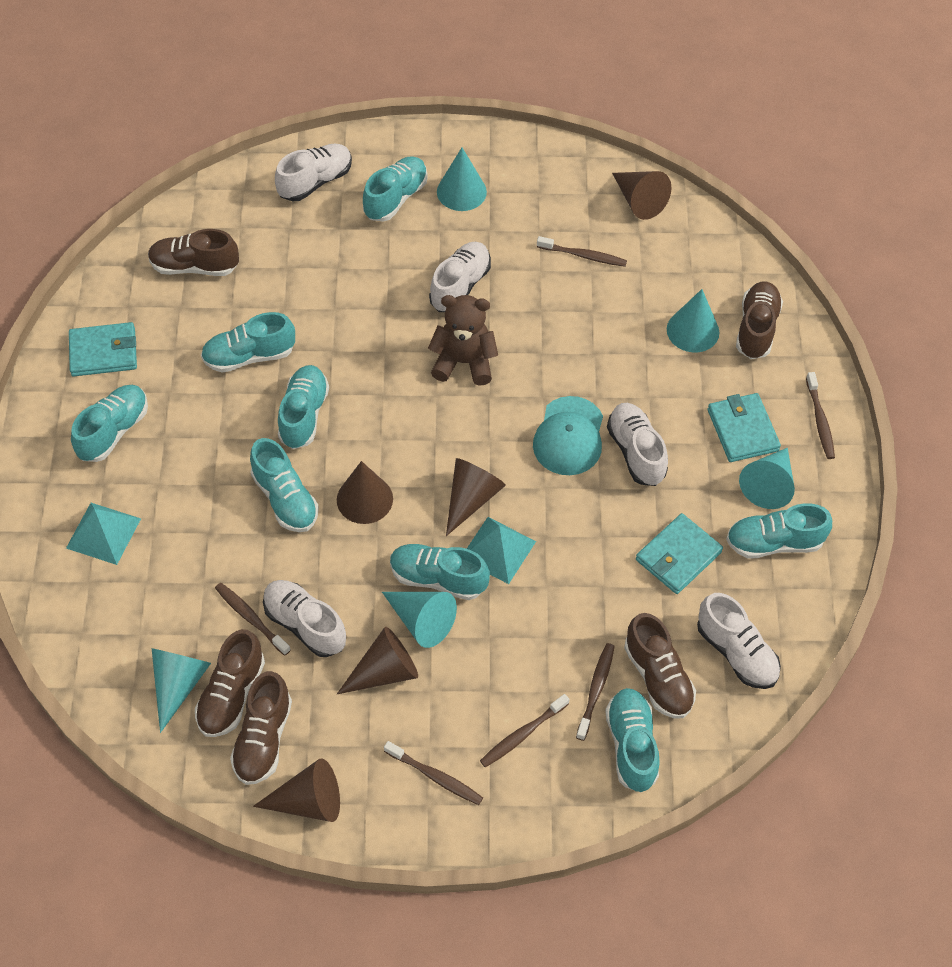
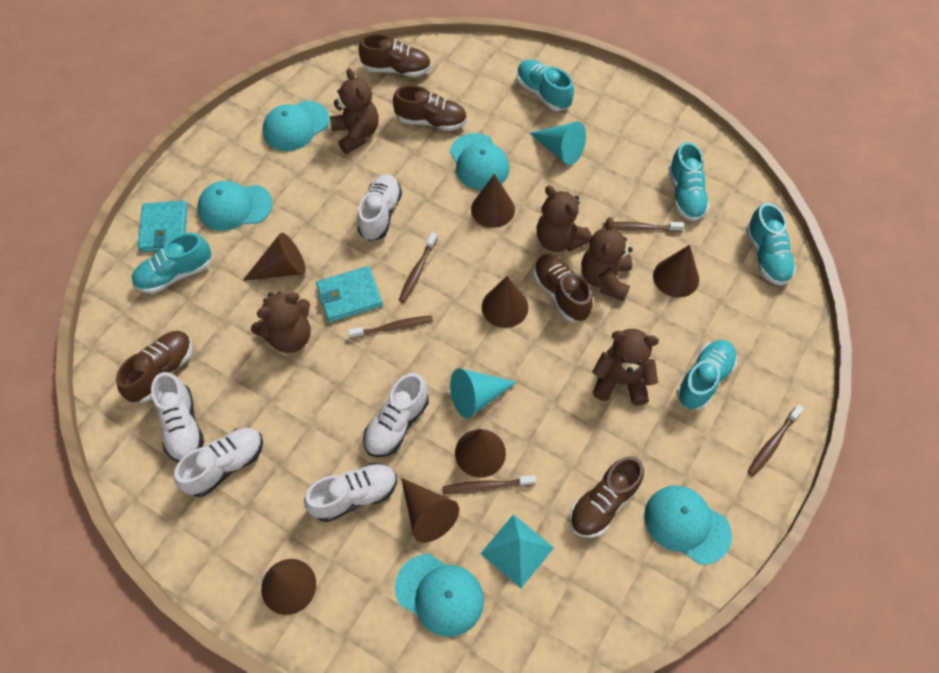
brown cone: 5 -> 7
brown teddy bear: 1 -> 5
brown toothbrush: 6 -> 5
turquoise cap: 1 -> 5
turquoise cone: 5 -> 2
turquoise pyramid: 2 -> 1
turquoise shoe: 8 -> 5
turquoise wallet: 3 -> 2

